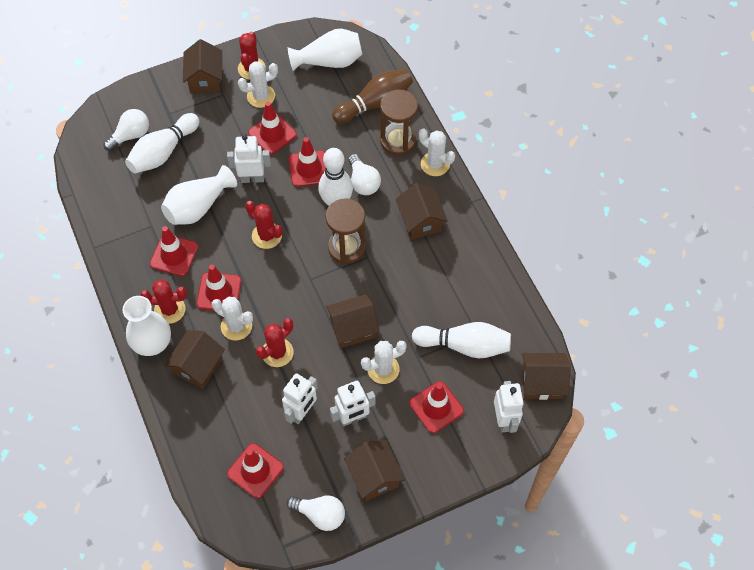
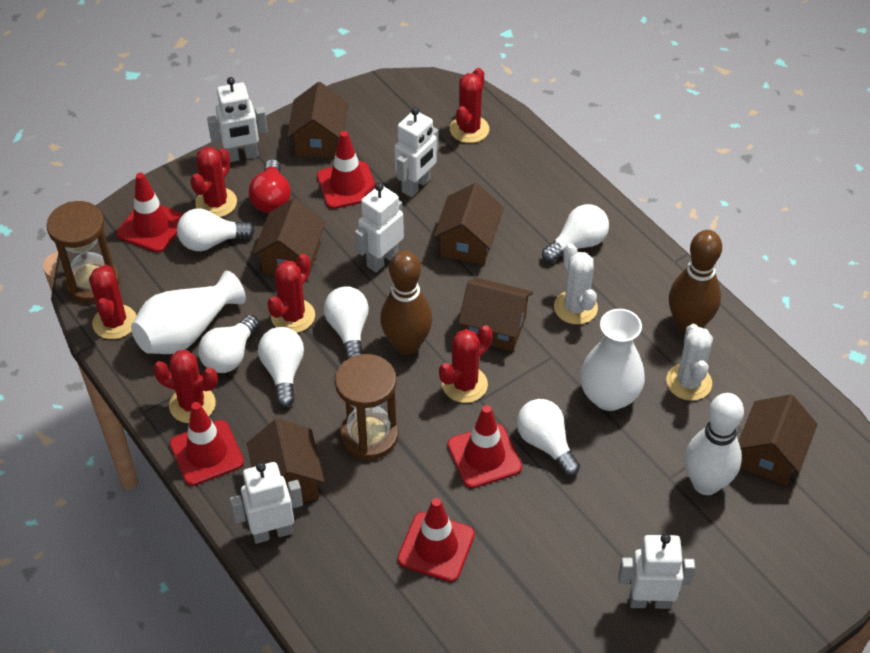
brown bowling pin: 1 -> 2
red cactus: 4 -> 6
red light bulb: 0 -> 1
red traffic cone: 6 -> 5
white bowling pin: 3 -> 1
white cactus: 4 -> 2
white light bulb: 3 -> 6
white robot: 4 -> 5
white vase: 3 -> 2

